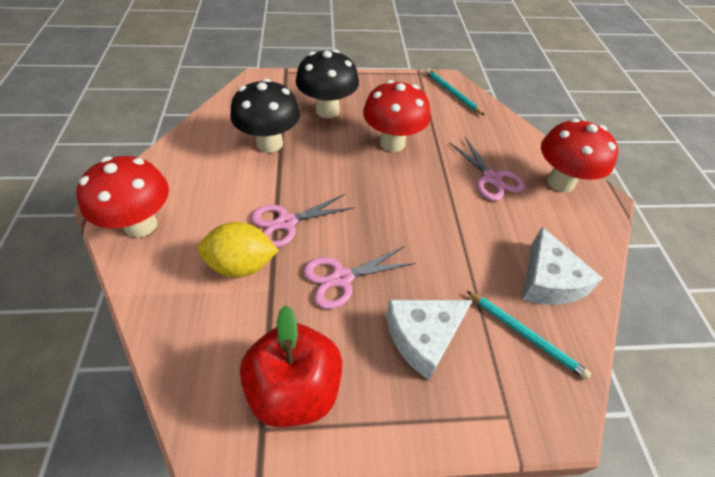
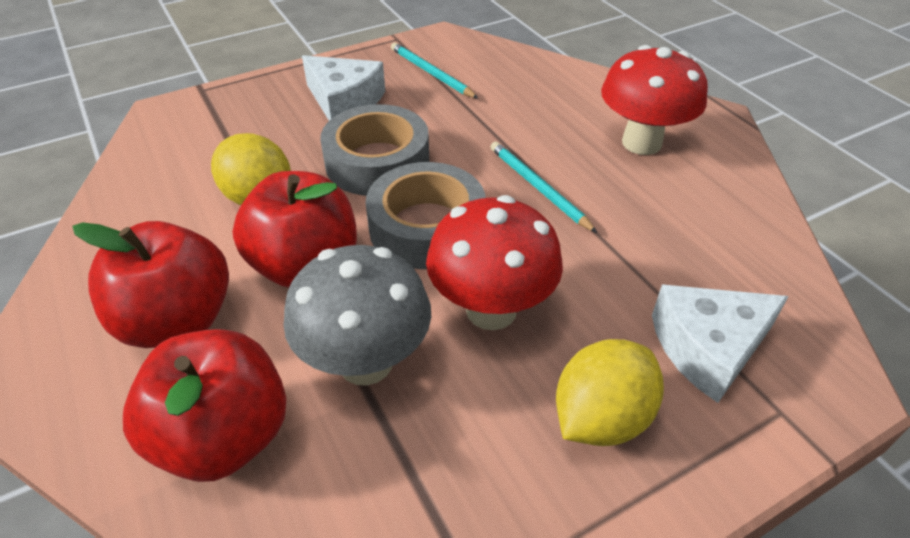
black mushroom: 2 -> 0
grey mushroom: 0 -> 1
grey tape: 0 -> 2
pink scissors: 3 -> 0
red apple: 1 -> 3
red mushroom: 3 -> 2
yellow lemon: 1 -> 2

